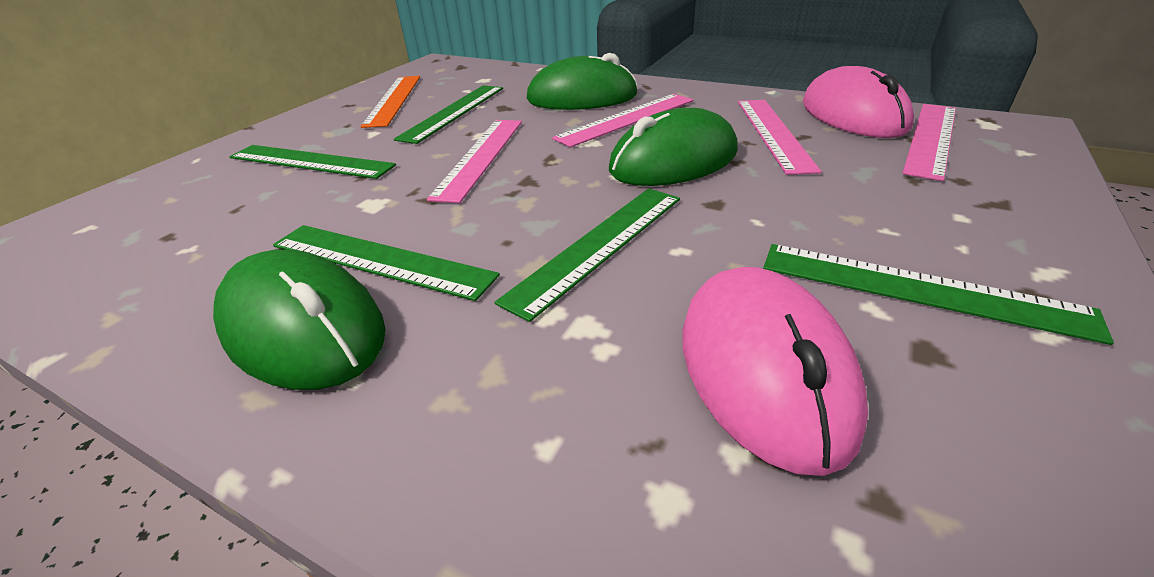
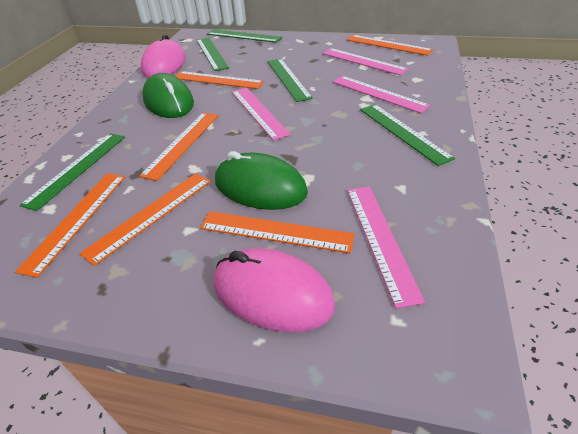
green mouse: 3 -> 2
orange ruler: 1 -> 6

